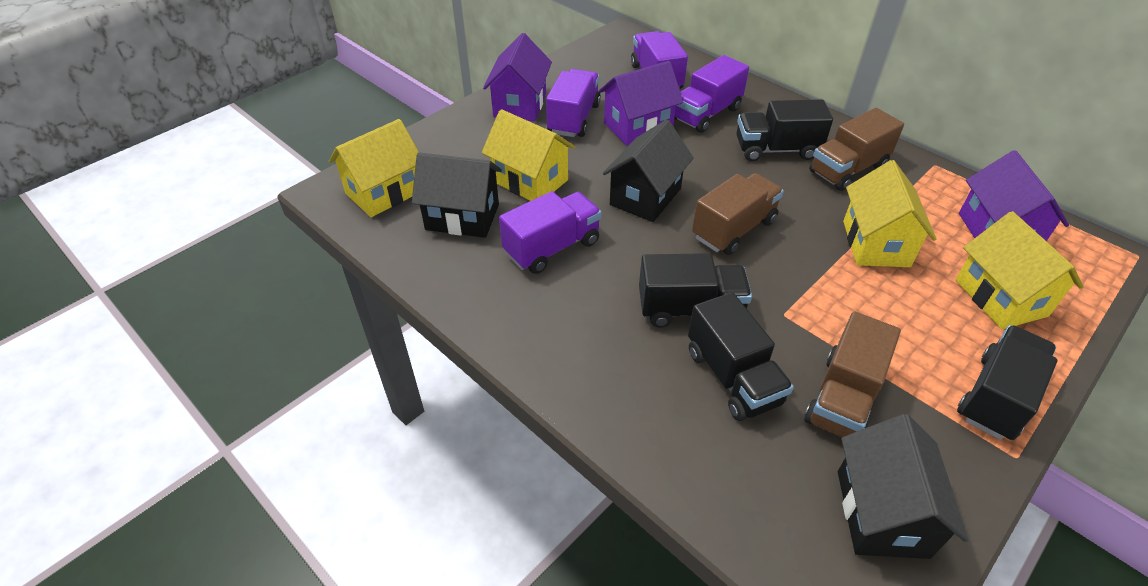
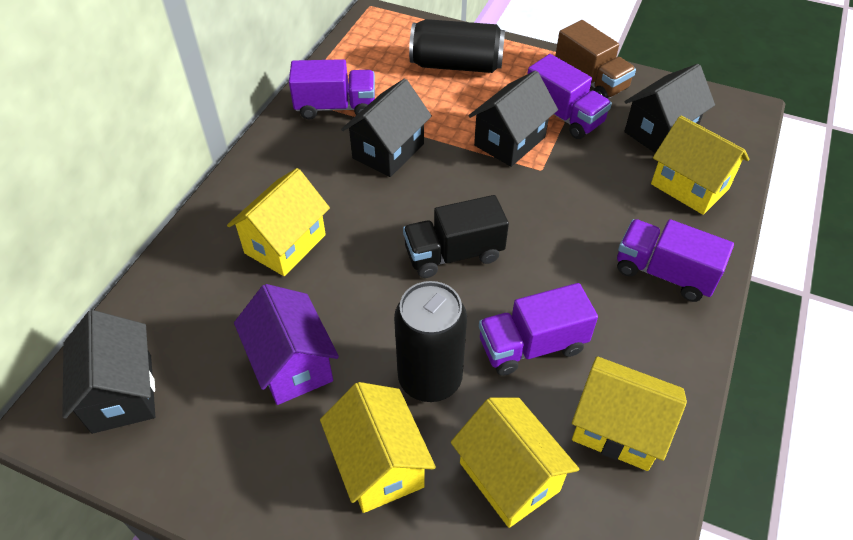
black can: 0 -> 2
black house: 3 -> 4
black truck: 4 -> 1
brown truck: 3 -> 1
purple house: 3 -> 1
yellow house: 4 -> 5

